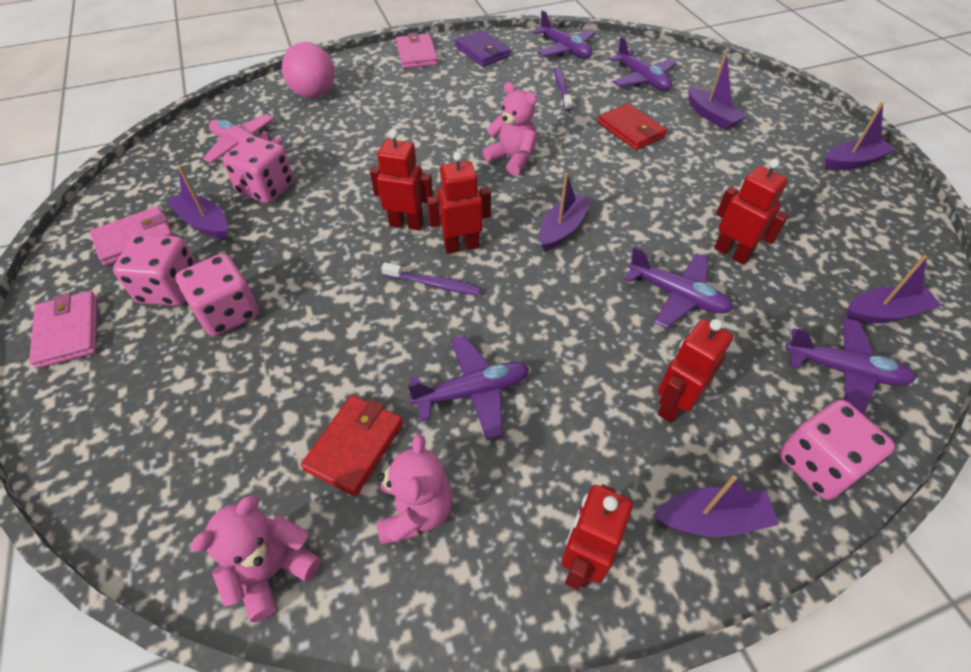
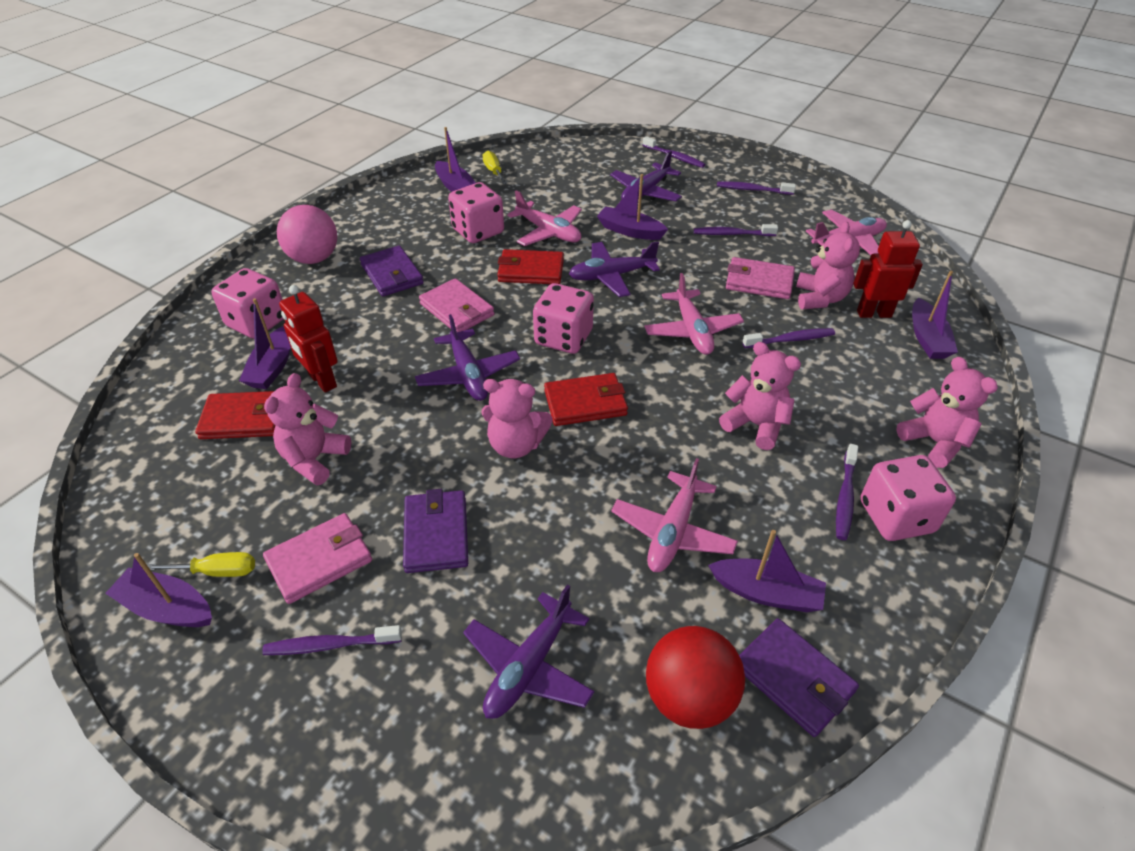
pink plane: 1 -> 4
pink teddy bear: 3 -> 5
purple plane: 5 -> 4
purple toothbrush: 2 -> 6
purple wallet: 1 -> 3
red ball: 0 -> 1
red robot: 5 -> 2
red wallet: 2 -> 3
yellow screwdriver: 0 -> 2

